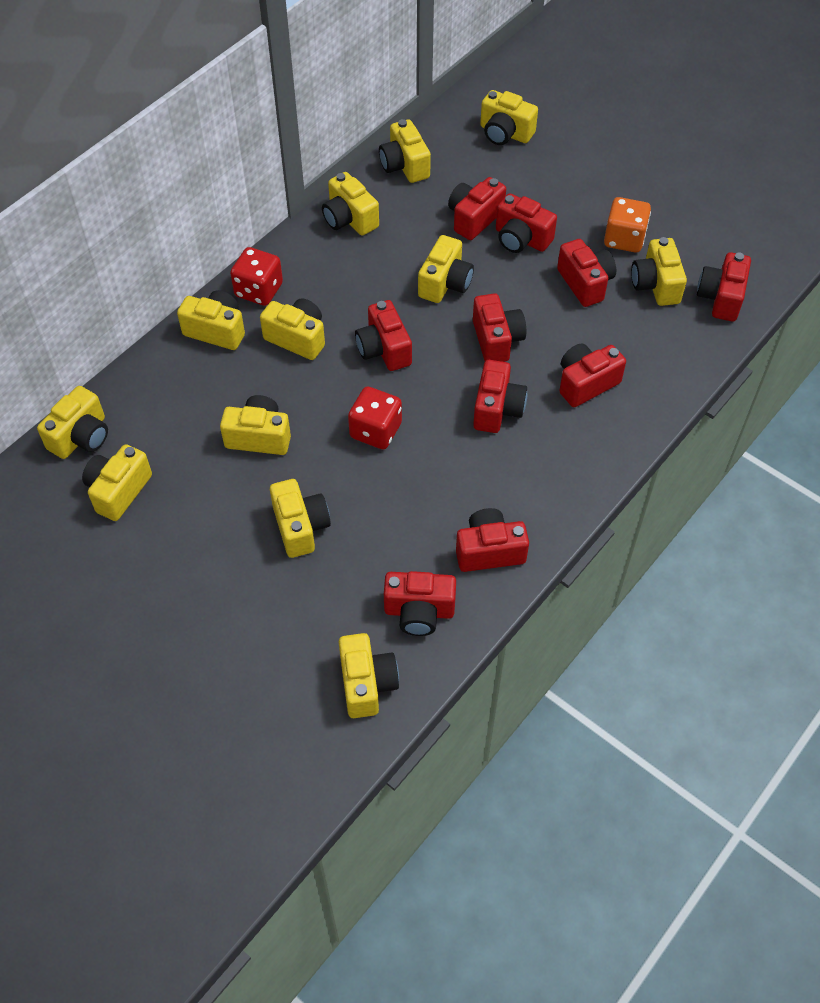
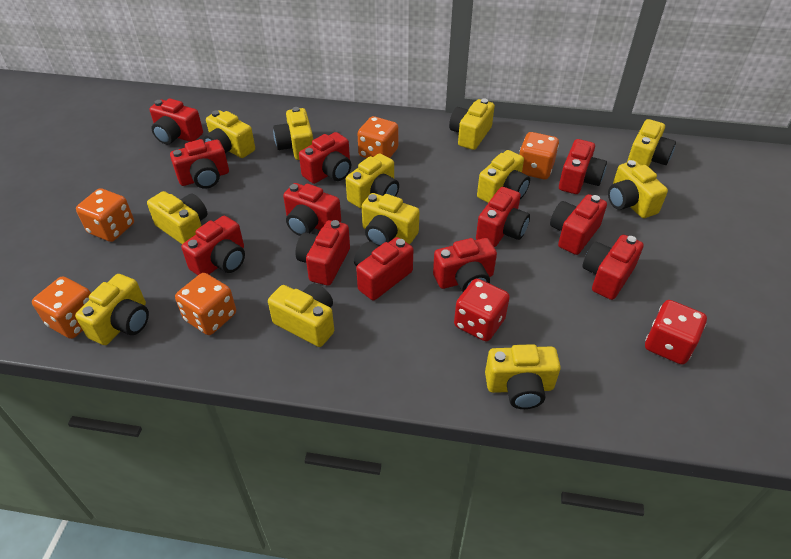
orange dice: 1 -> 5
red camera: 10 -> 12

